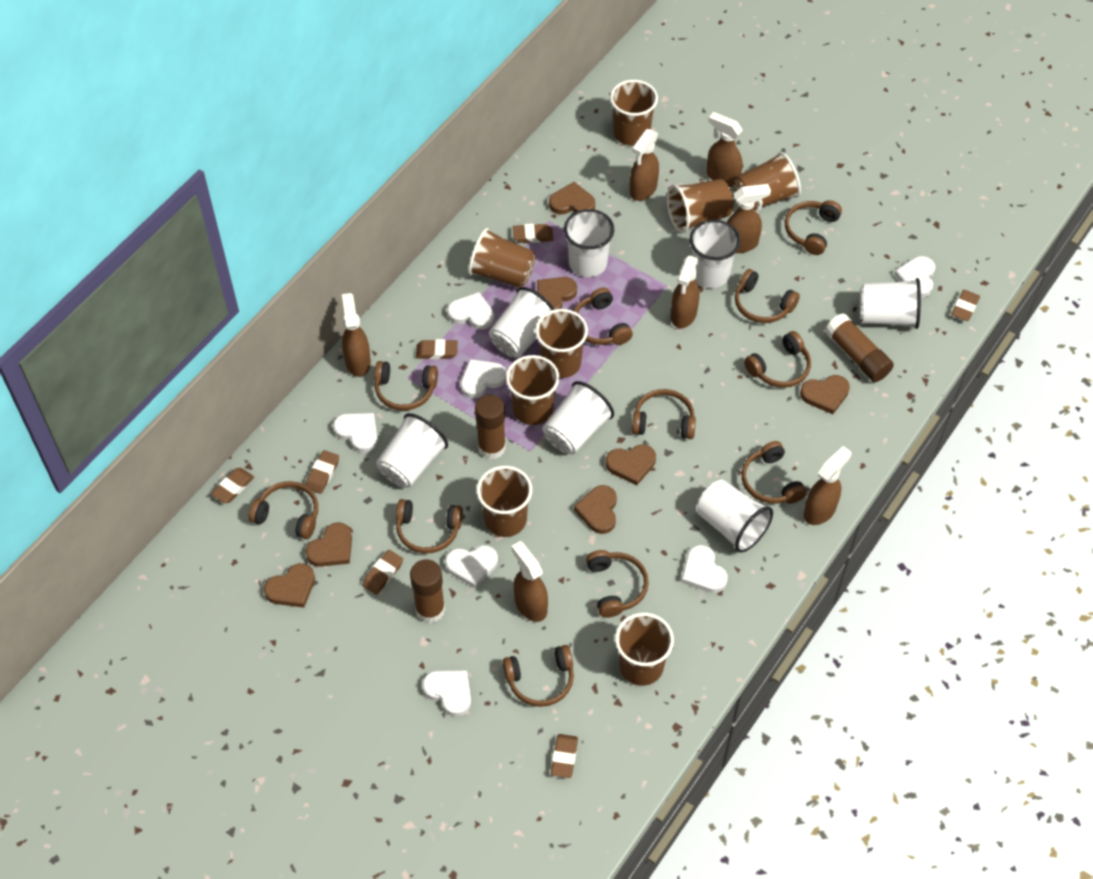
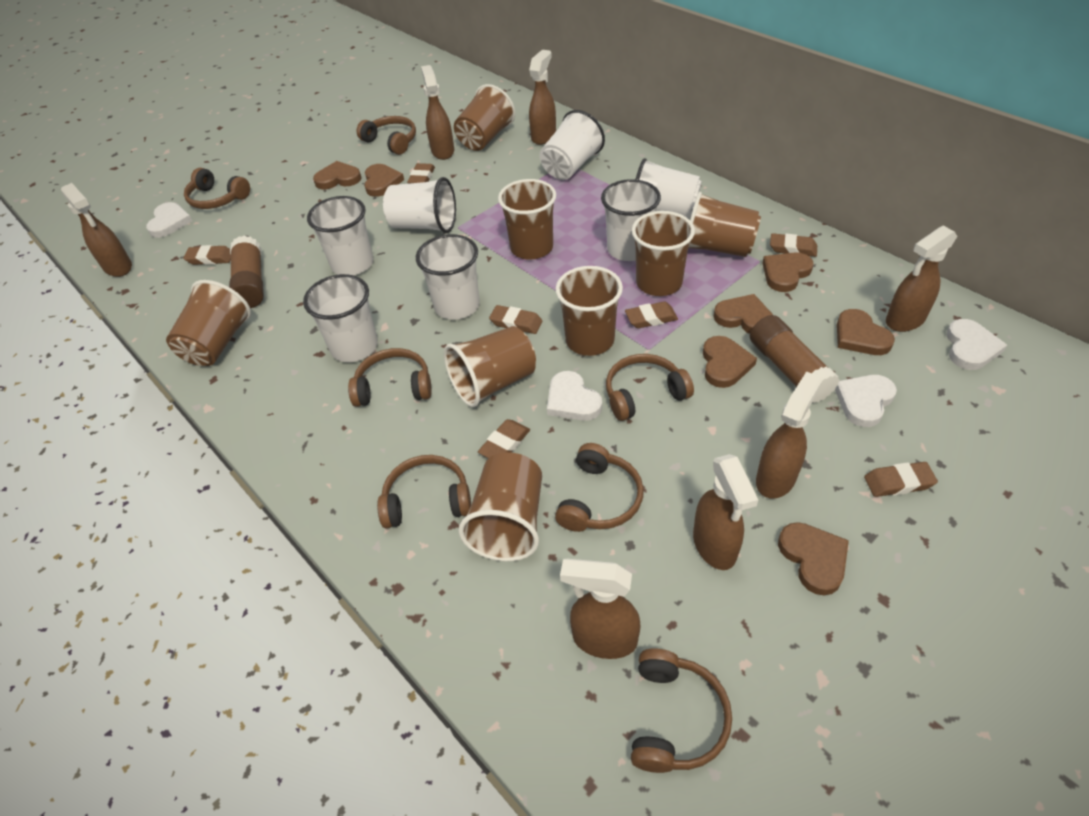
brown glue stick: 3 -> 2
brown headphones: 11 -> 7
white heart: 7 -> 4

